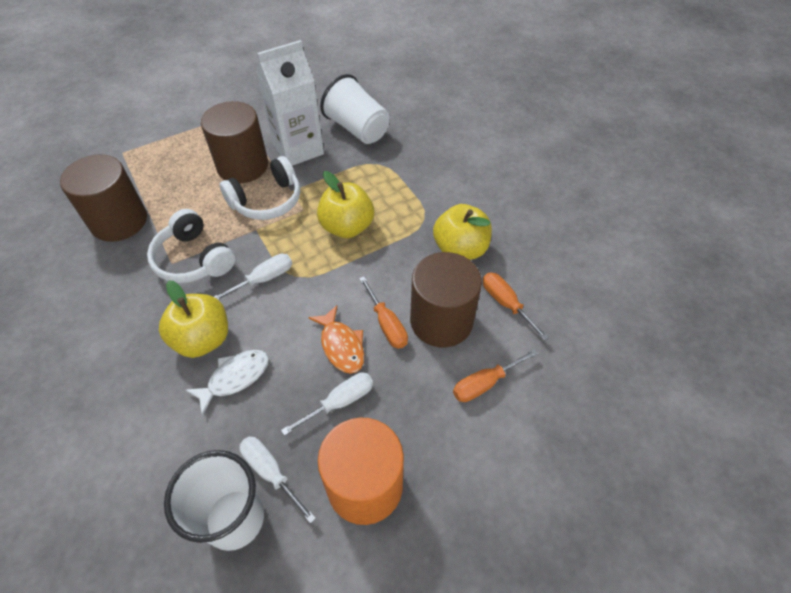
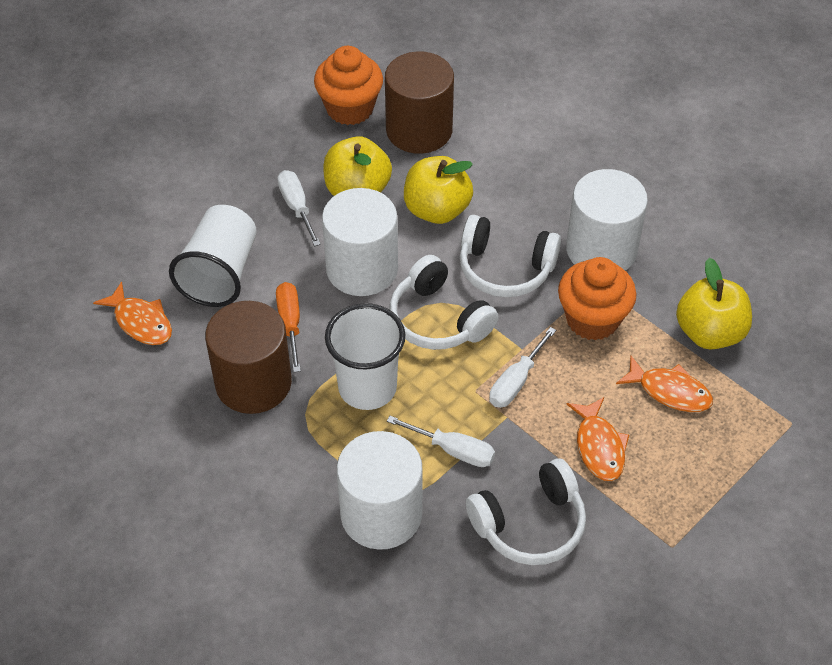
brown cylinder: 3 -> 2
orange cupcake: 0 -> 2
orange cylinder: 1 -> 0
orange fish: 1 -> 3
orange screwdriver: 3 -> 1
white carton: 1 -> 0
white cylinder: 0 -> 3
white fish: 1 -> 0
white headphones: 2 -> 3

